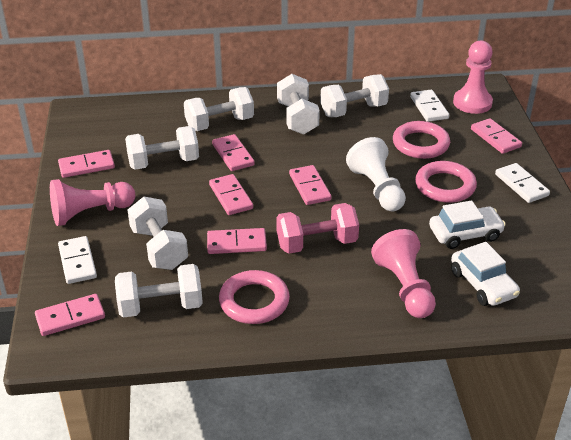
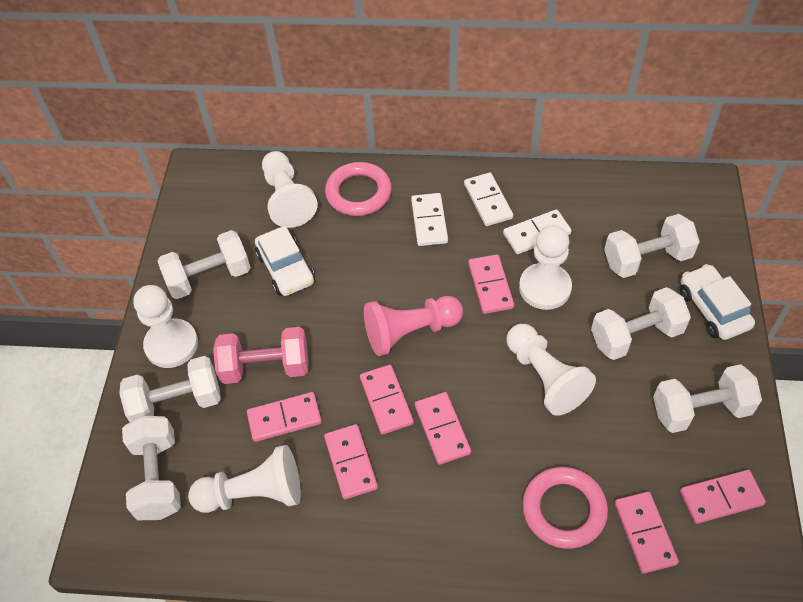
pink pawn: 3 -> 1
pink ring: 3 -> 2
white pawn: 1 -> 5

